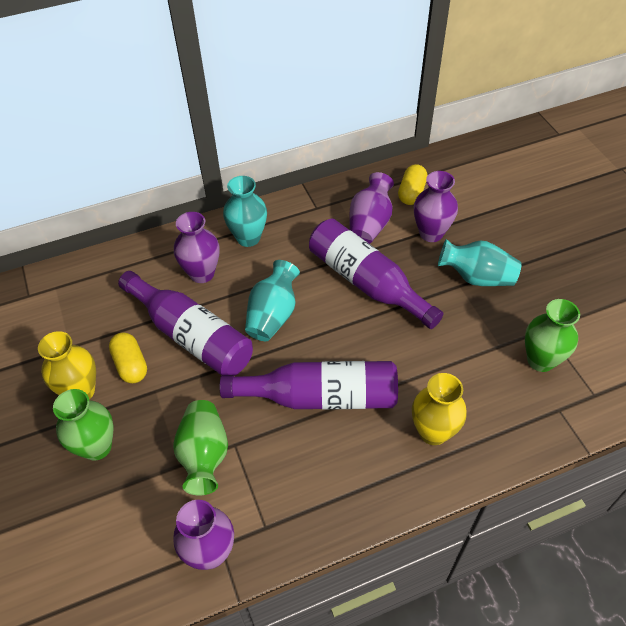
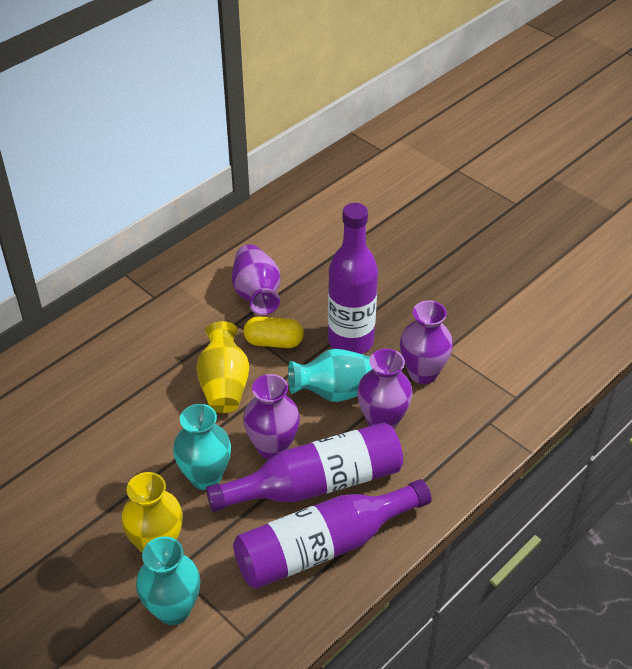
green vase: 3 -> 0
yellow capsule: 2 -> 1

